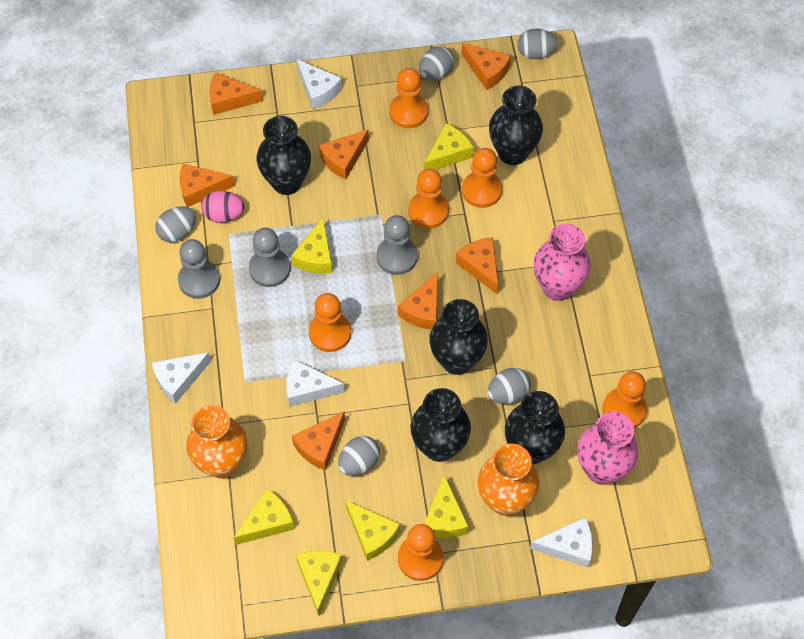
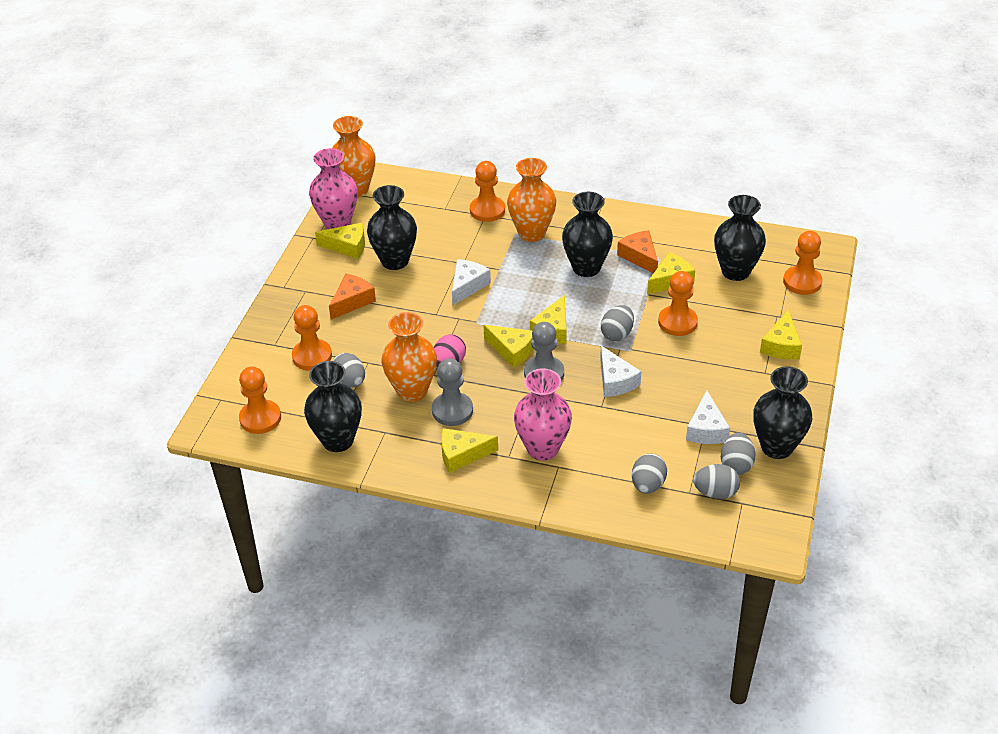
grey pawn: 3 -> 2
orange cheese: 7 -> 2
orange pawn: 6 -> 5
orange vase: 2 -> 3
white cheese: 4 -> 3

